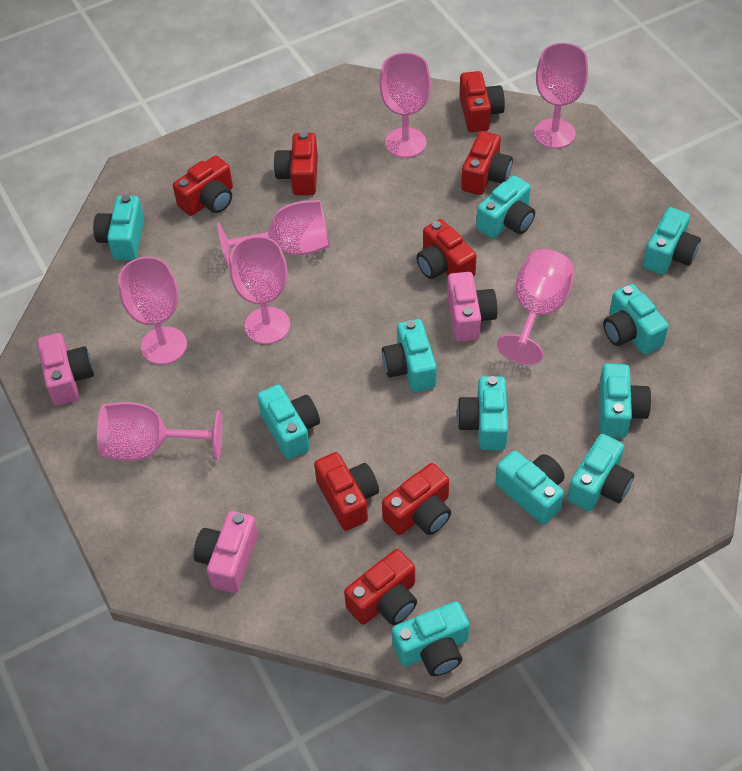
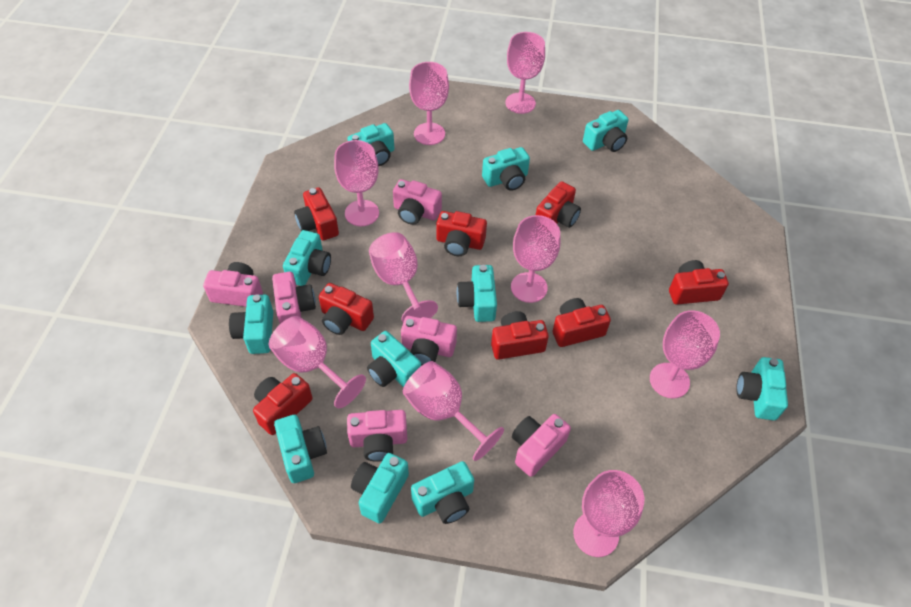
pink camera: 3 -> 6
pink goblet: 7 -> 9

